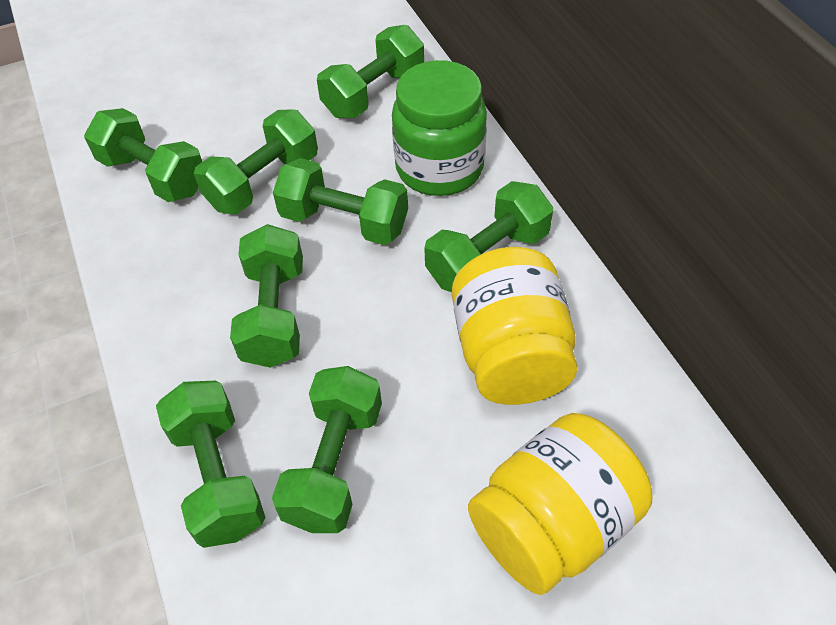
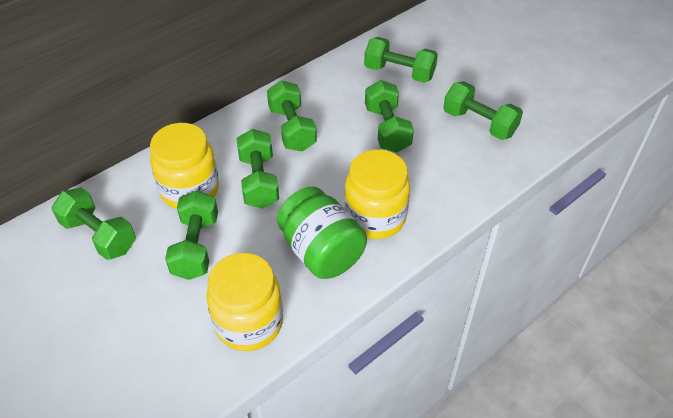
green dumbbell: 8 -> 7
yellow jar: 2 -> 3

